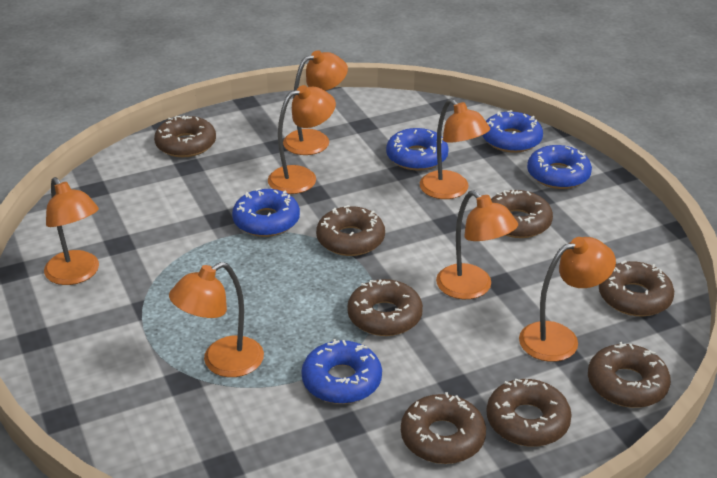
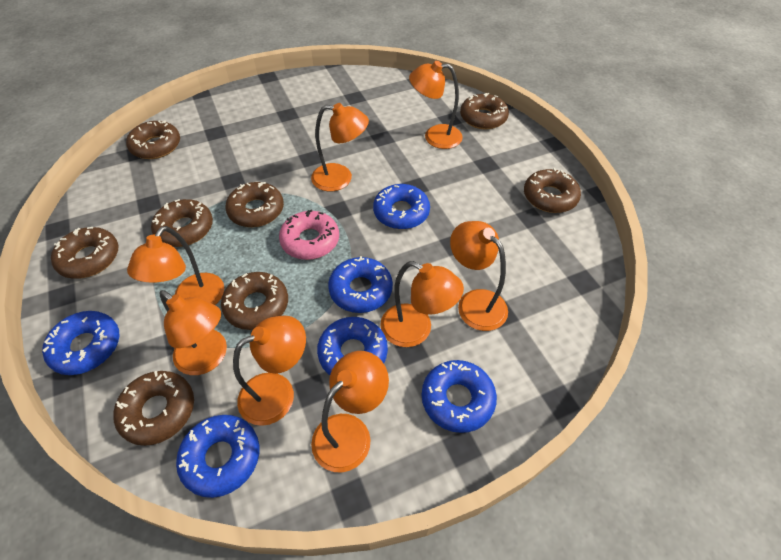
blue donut: 5 -> 6
orange lamp: 7 -> 8
pink donut: 0 -> 1

